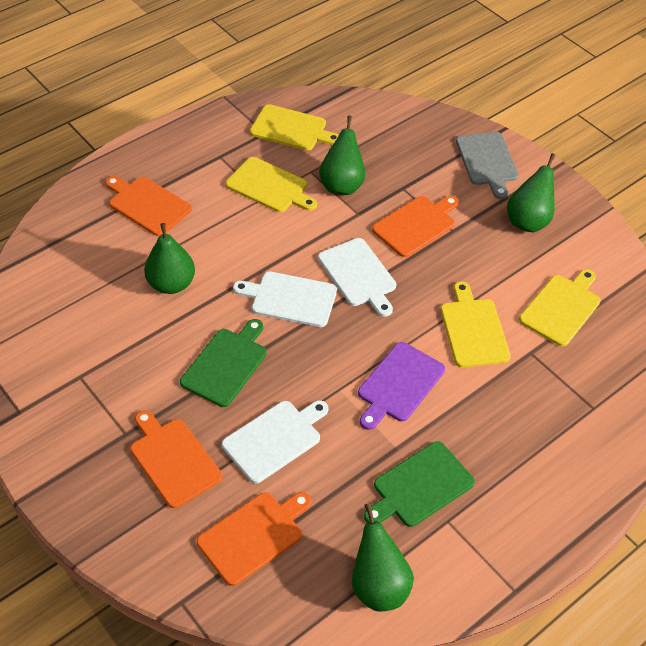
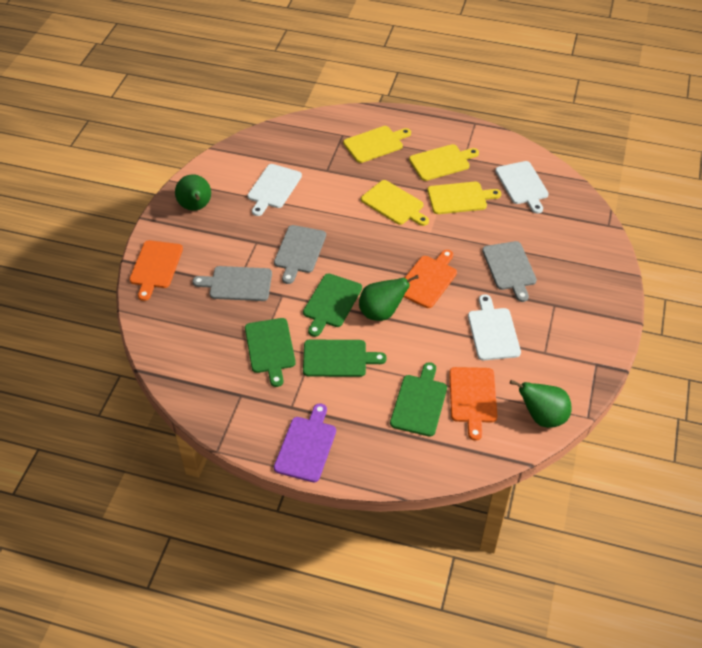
green cutting board: 2 -> 4
green pear: 4 -> 3
grey cutting board: 1 -> 3
orange cutting board: 4 -> 3

